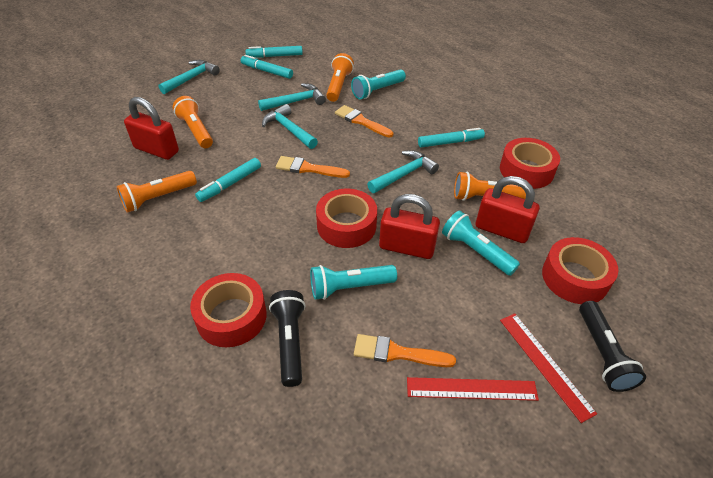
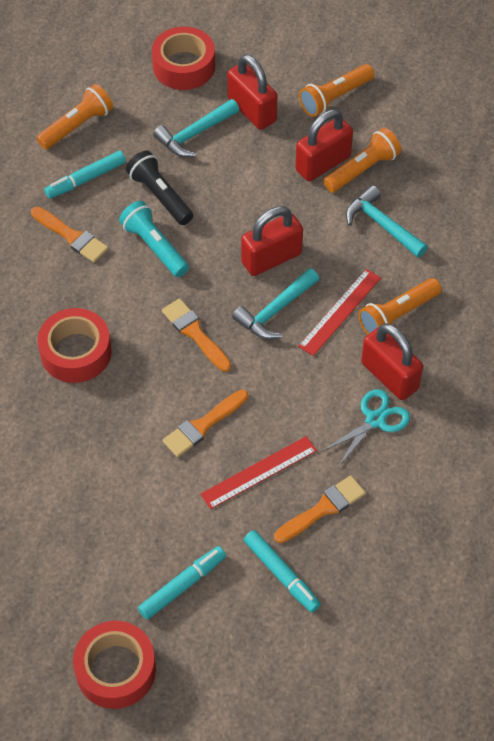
black flashlight: 2 -> 1
orange brush: 3 -> 4
red padlock: 3 -> 4
red tape: 4 -> 3
turquoise flashlight: 3 -> 1
turquoise hammer: 4 -> 3
turquoise marker: 4 -> 3
turquoise scissors: 0 -> 1

